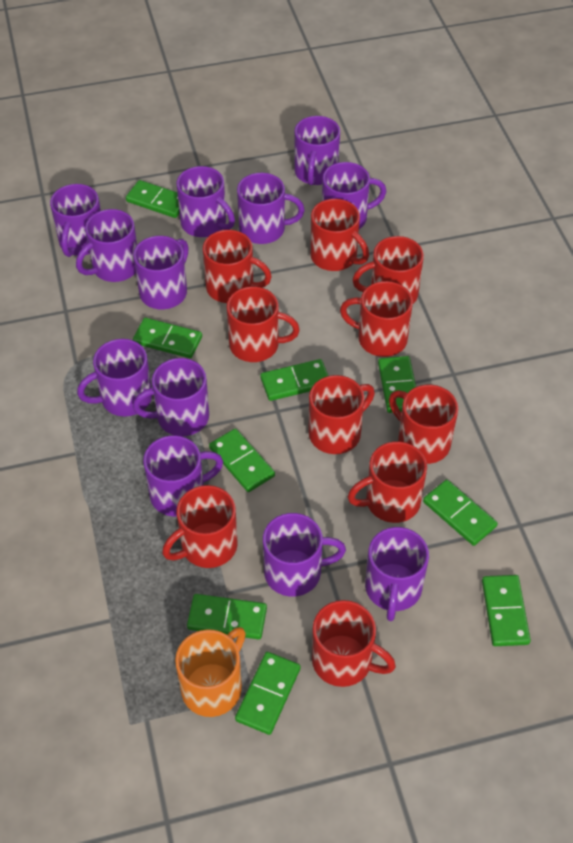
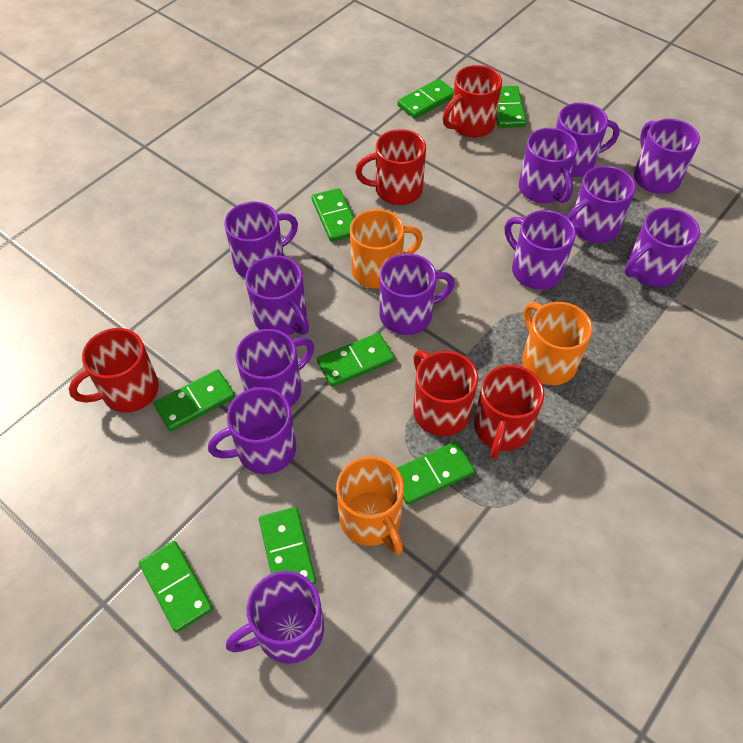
green domino: 9 -> 8
orange mug: 1 -> 3
red mug: 10 -> 5

